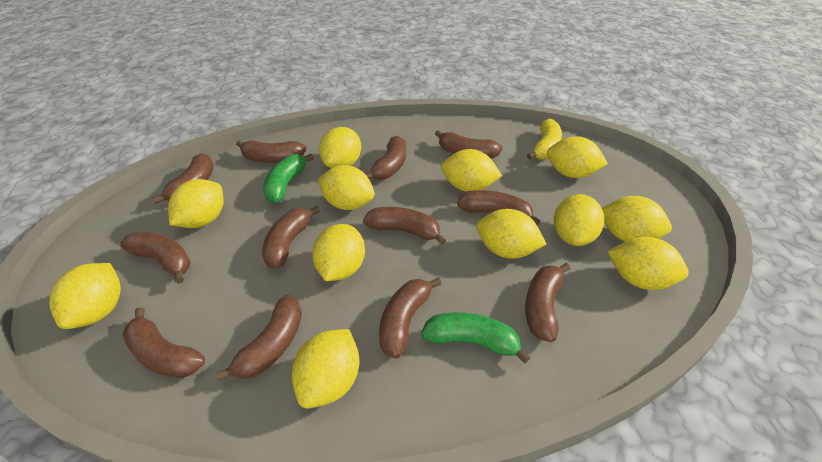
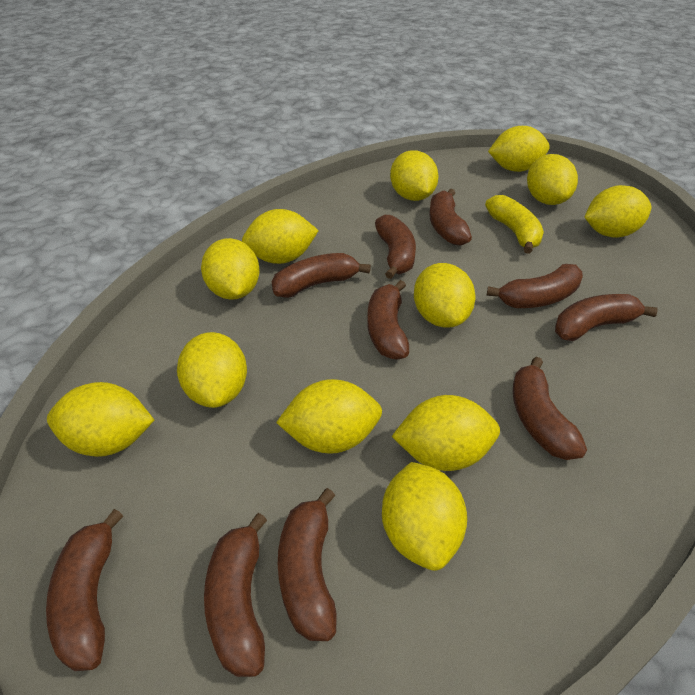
brown banana: 12 -> 10
green banana: 2 -> 0

